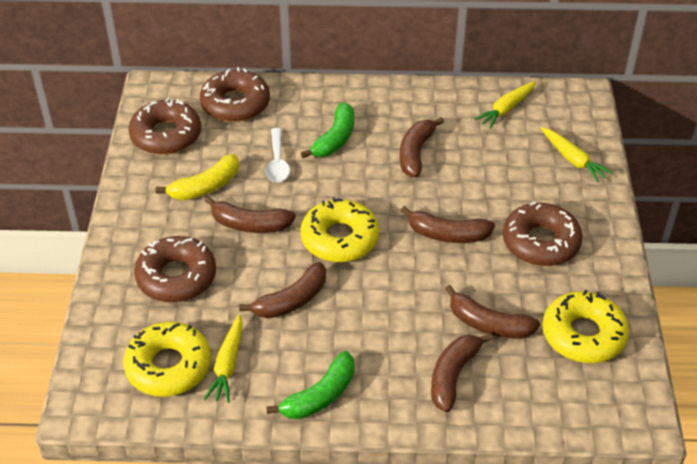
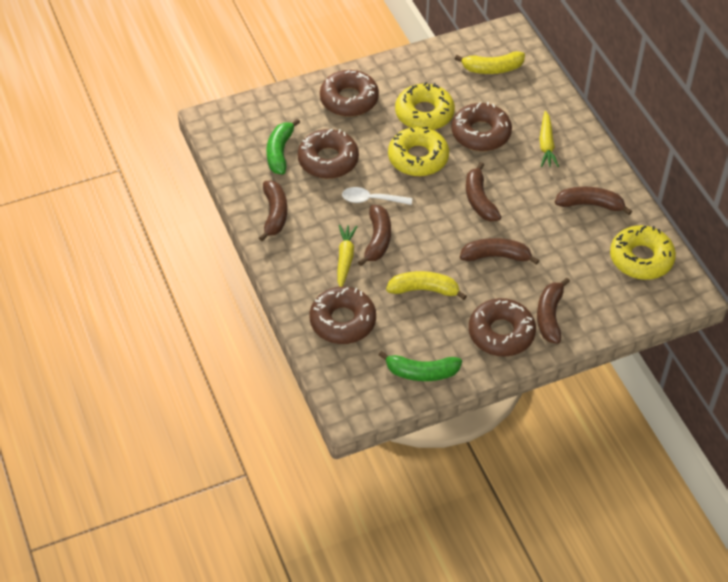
brown donut: 4 -> 5
yellow banana: 1 -> 2
yellow carrot: 3 -> 2

